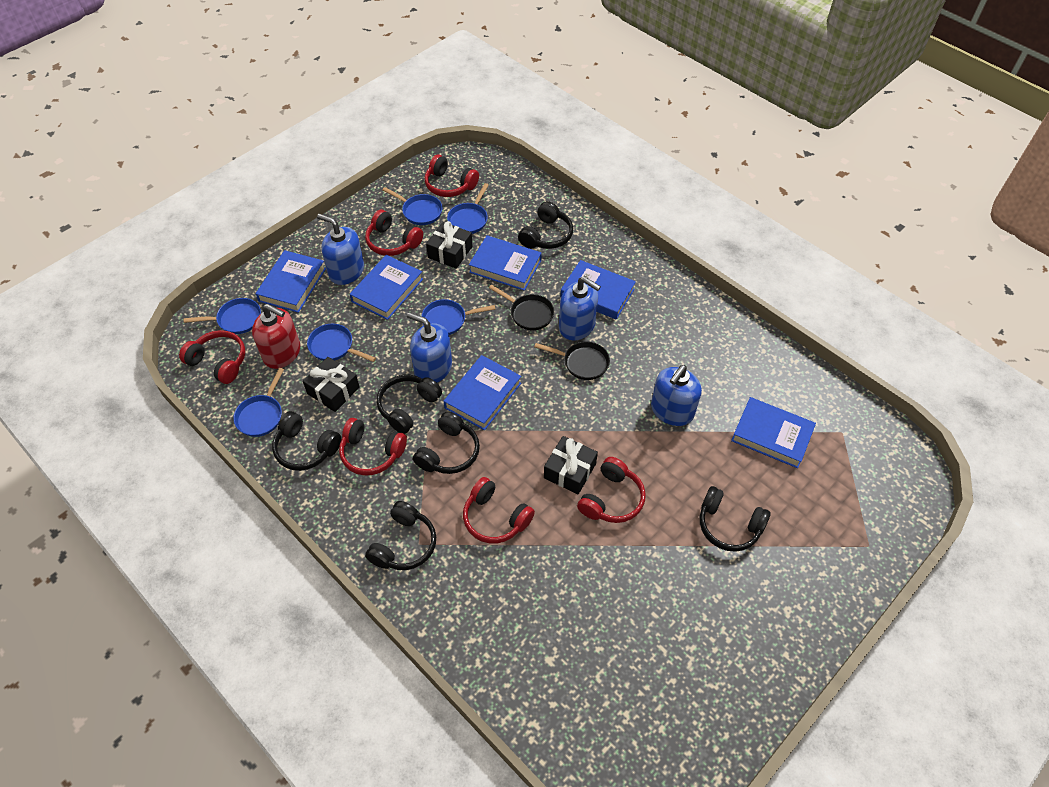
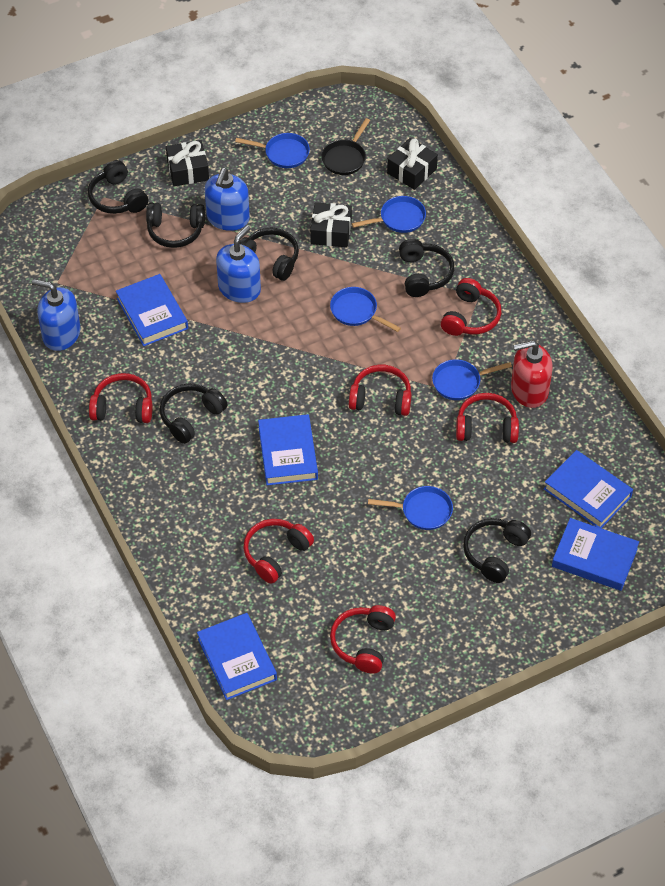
black pan: 2 -> 1
blue book: 6 -> 5
blue pan: 6 -> 5
blue soap dispenser: 4 -> 3

